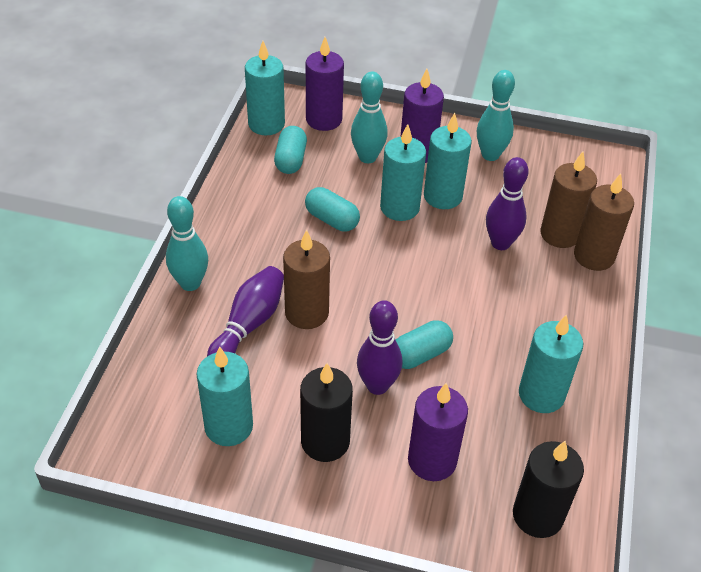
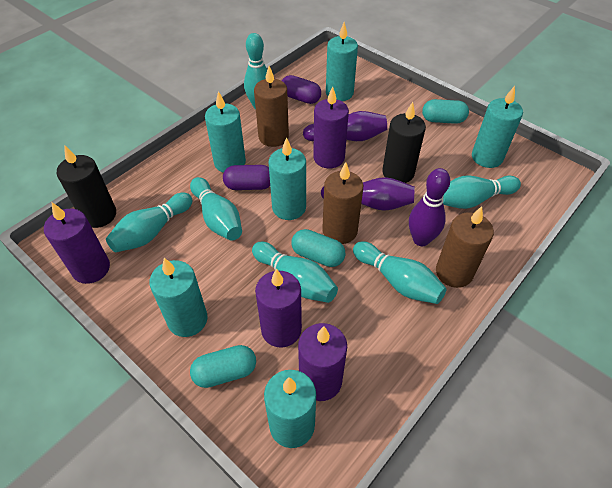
purple candle: 3 -> 4
purple capsule: 0 -> 2
turquoise bowling pin: 3 -> 6
turquoise candle: 5 -> 6

